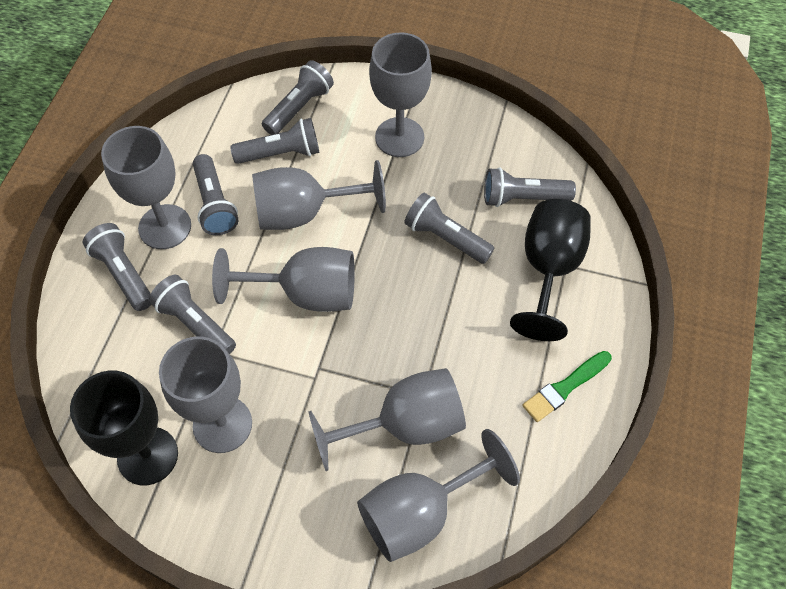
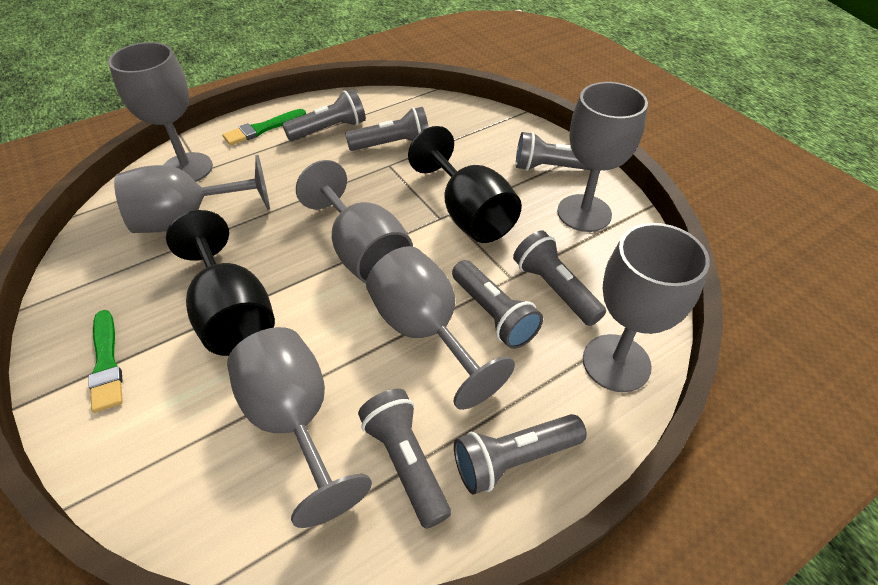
green brush: 1 -> 2

